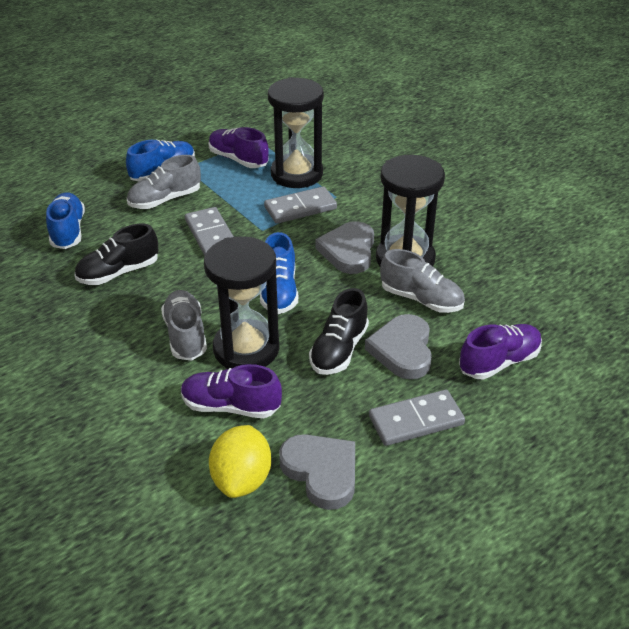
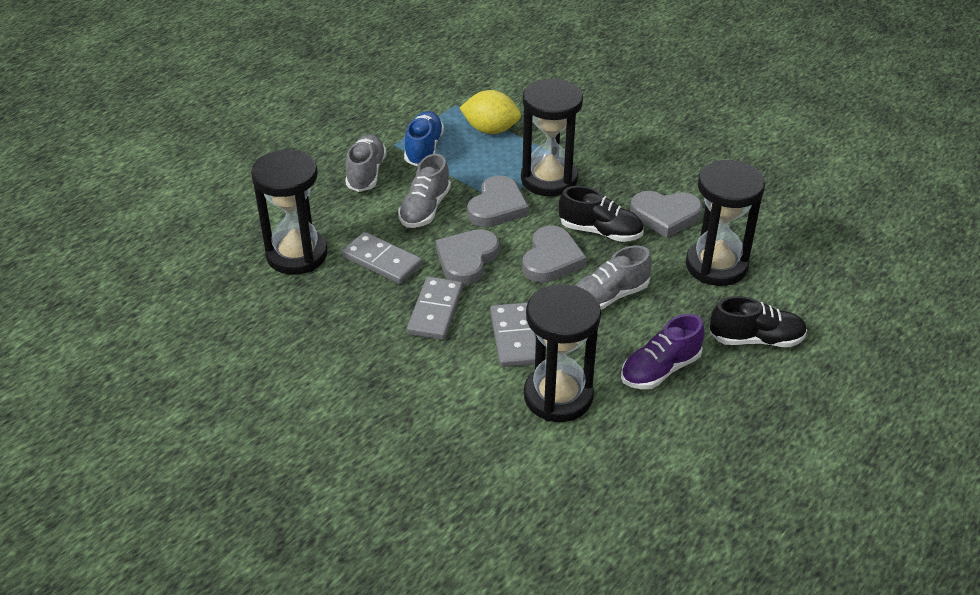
black hourglass: 3 -> 4
blue shoe: 3 -> 1
grey heart: 3 -> 4
purple shoe: 3 -> 1

